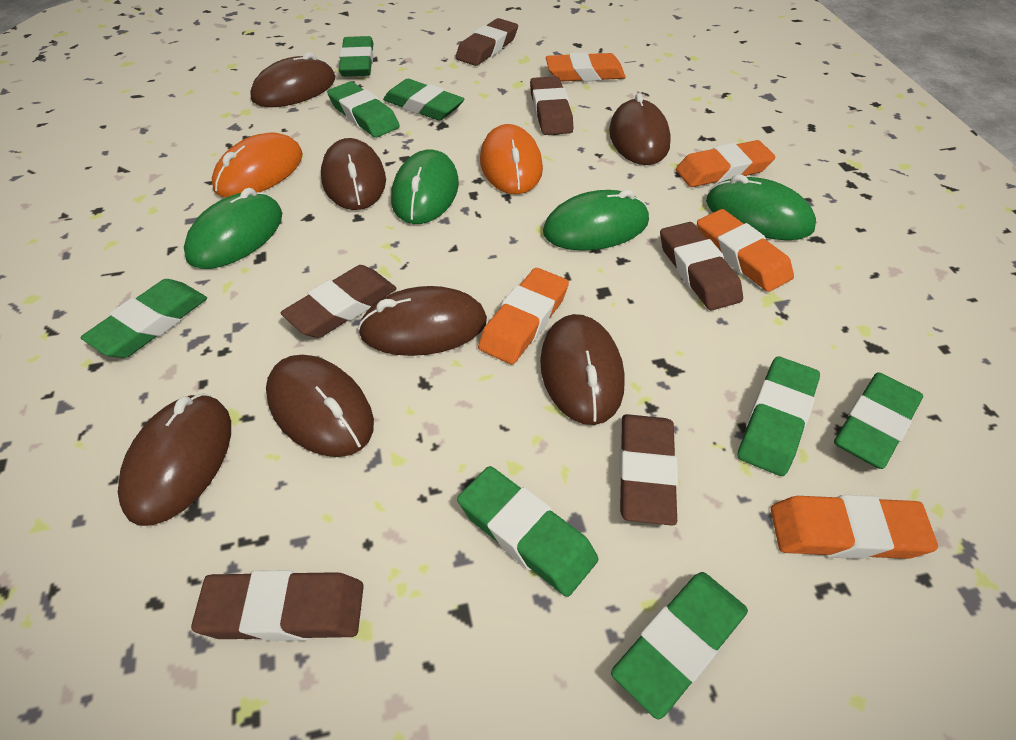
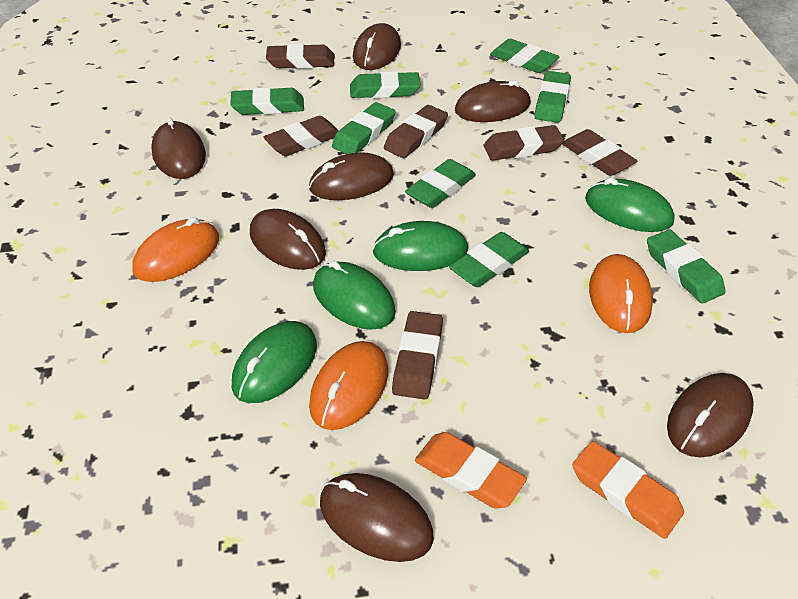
orange eraser: 5 -> 2
orange mouse: 2 -> 3

